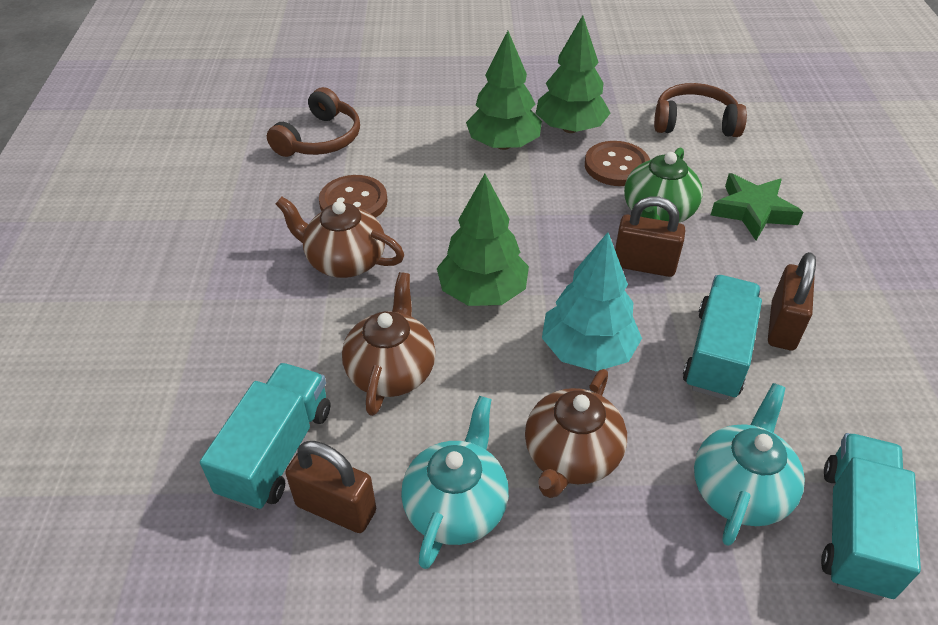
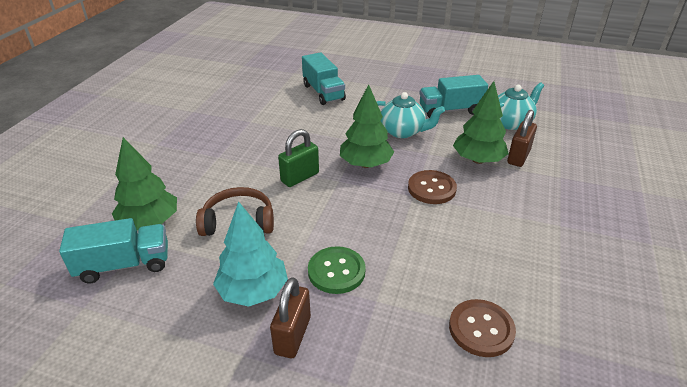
brown headphones: 2 -> 1
brown padlock: 3 -> 2
brown teapot: 3 -> 0
green button: 0 -> 1
green padlock: 0 -> 1
green star: 1 -> 0
green teapot: 1 -> 0

